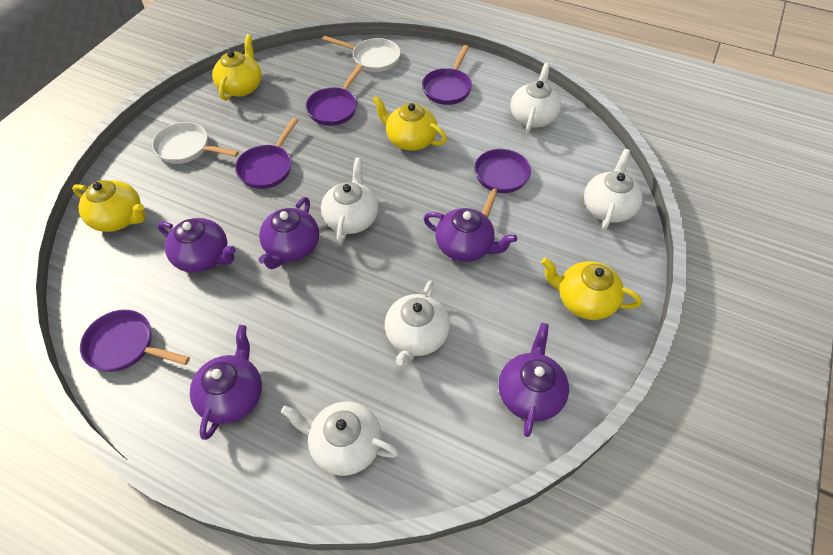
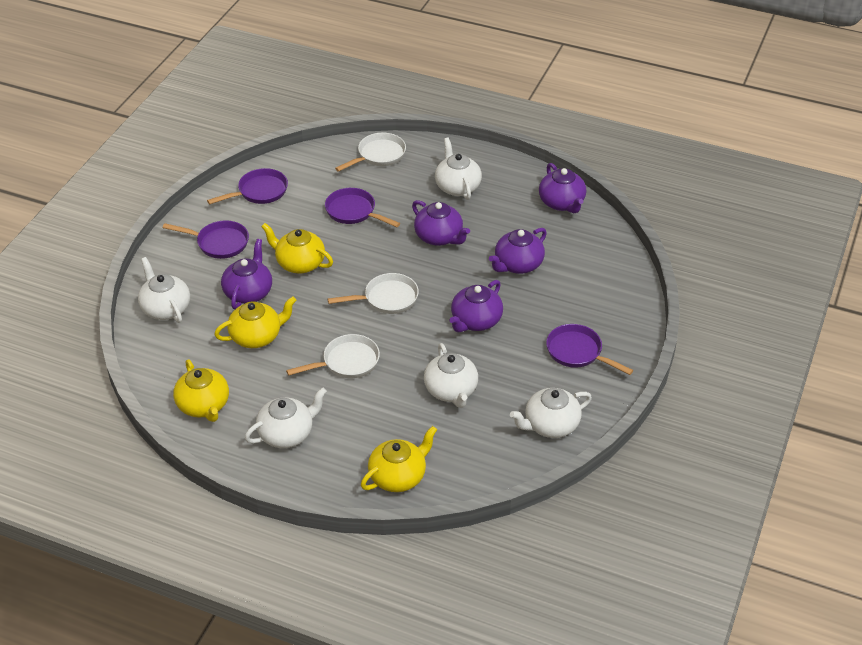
purple pan: 5 -> 4
white pan: 2 -> 3

